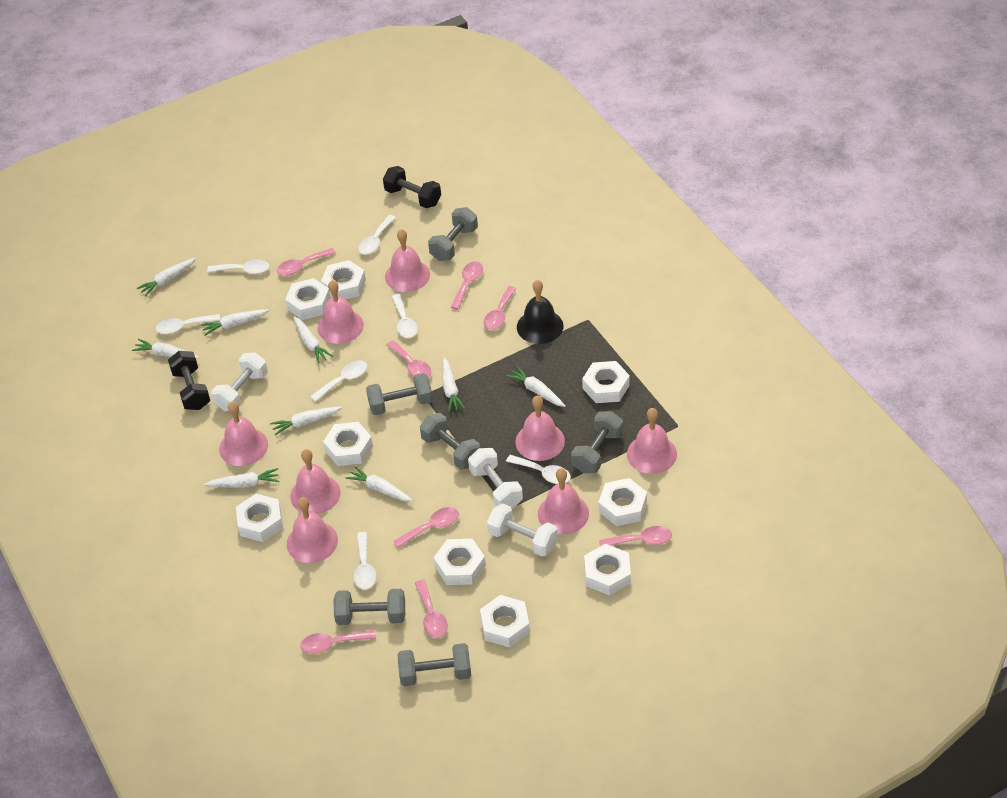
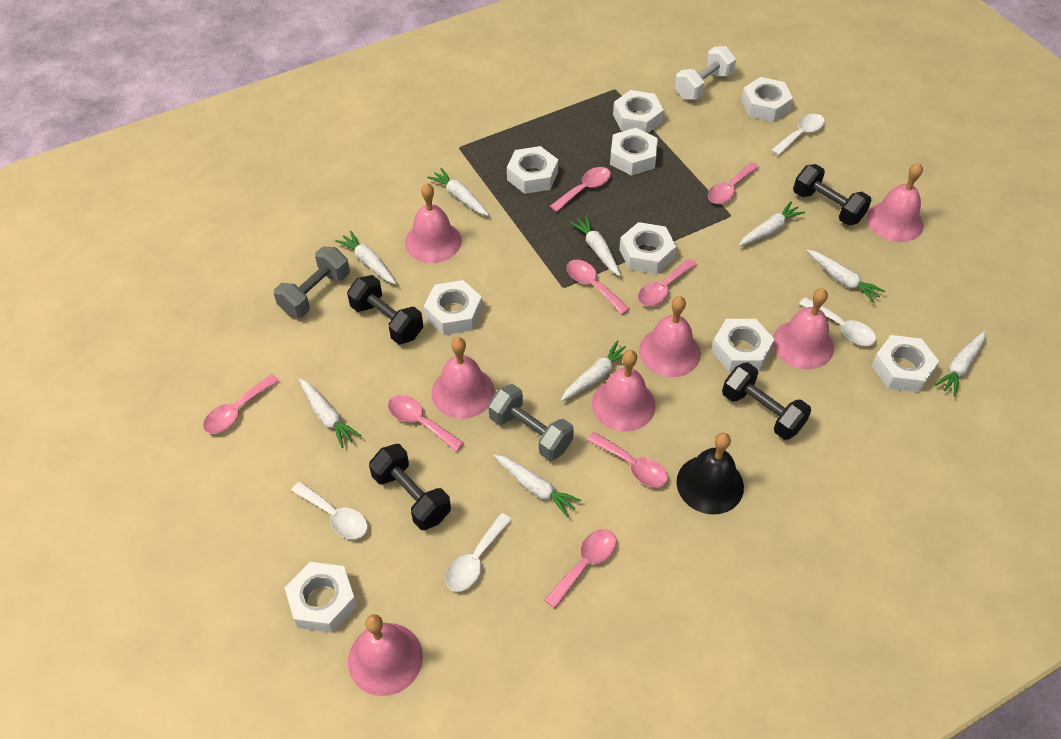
black dumbbell: 2 -> 4
grey dumbbell: 6 -> 2
pink bell: 8 -> 7
white dumbbell: 3 -> 1
white spoon: 7 -> 4

